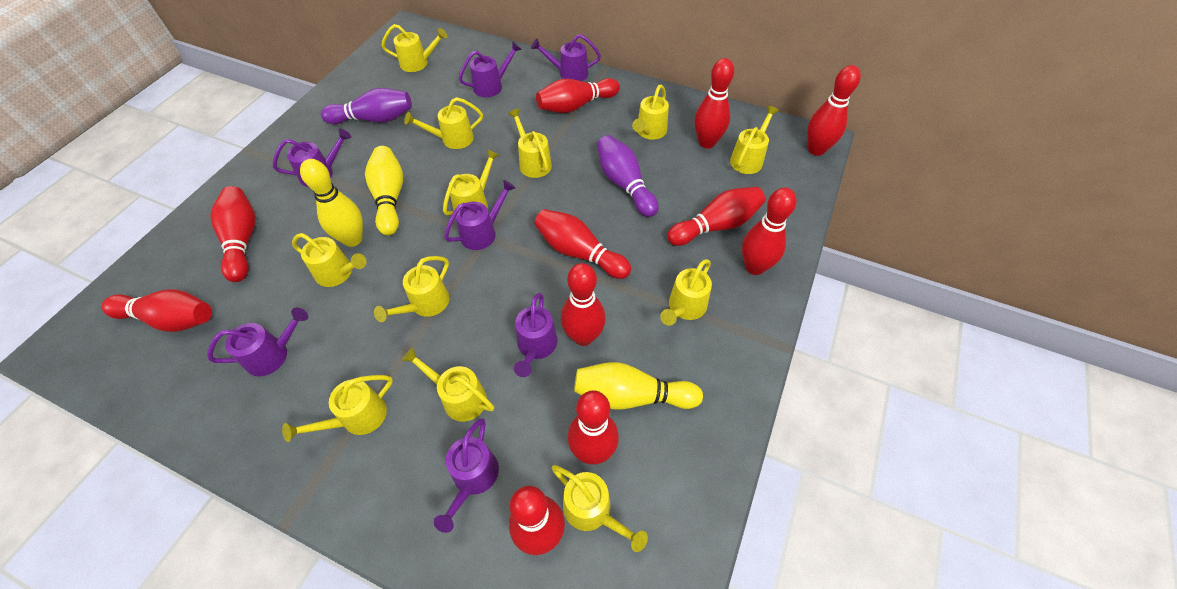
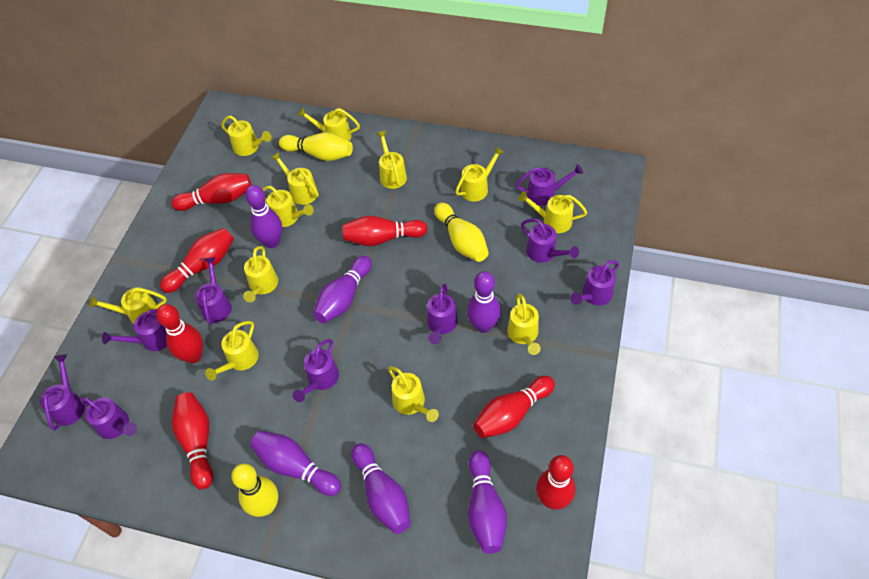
purple bowling pin: 2 -> 6
purple watering can: 7 -> 9
red bowling pin: 11 -> 7

